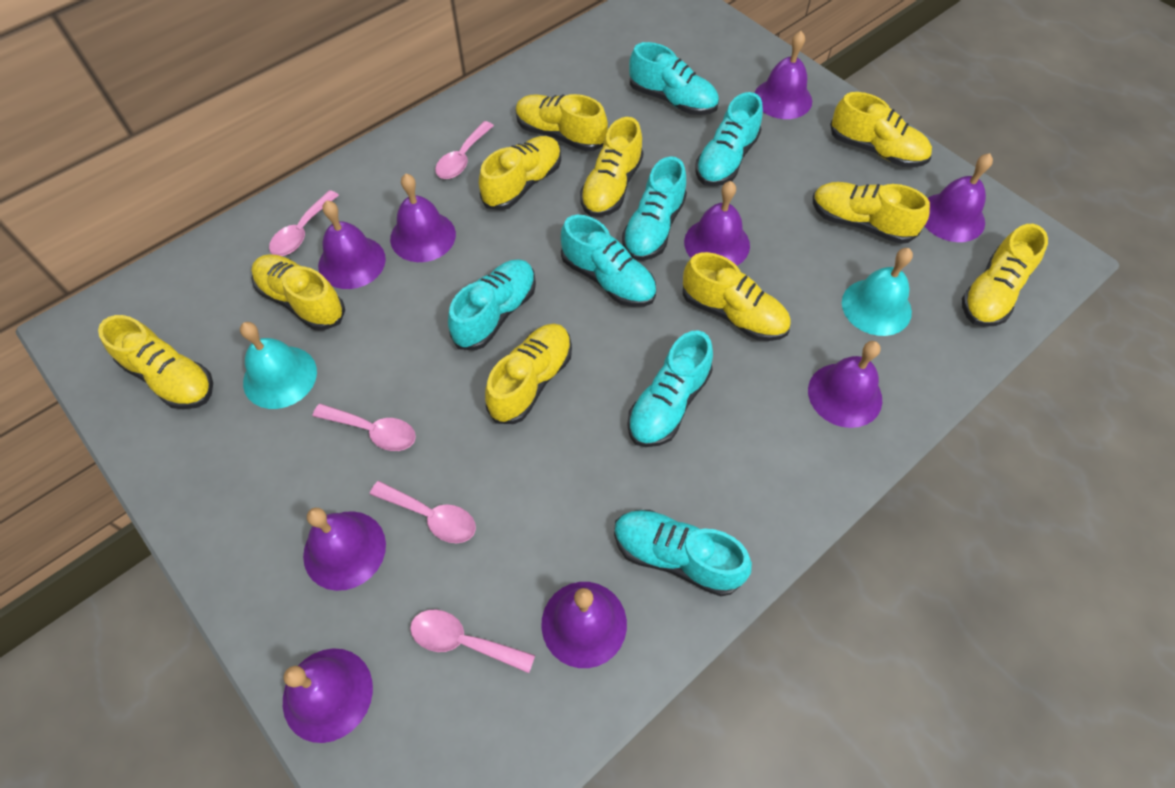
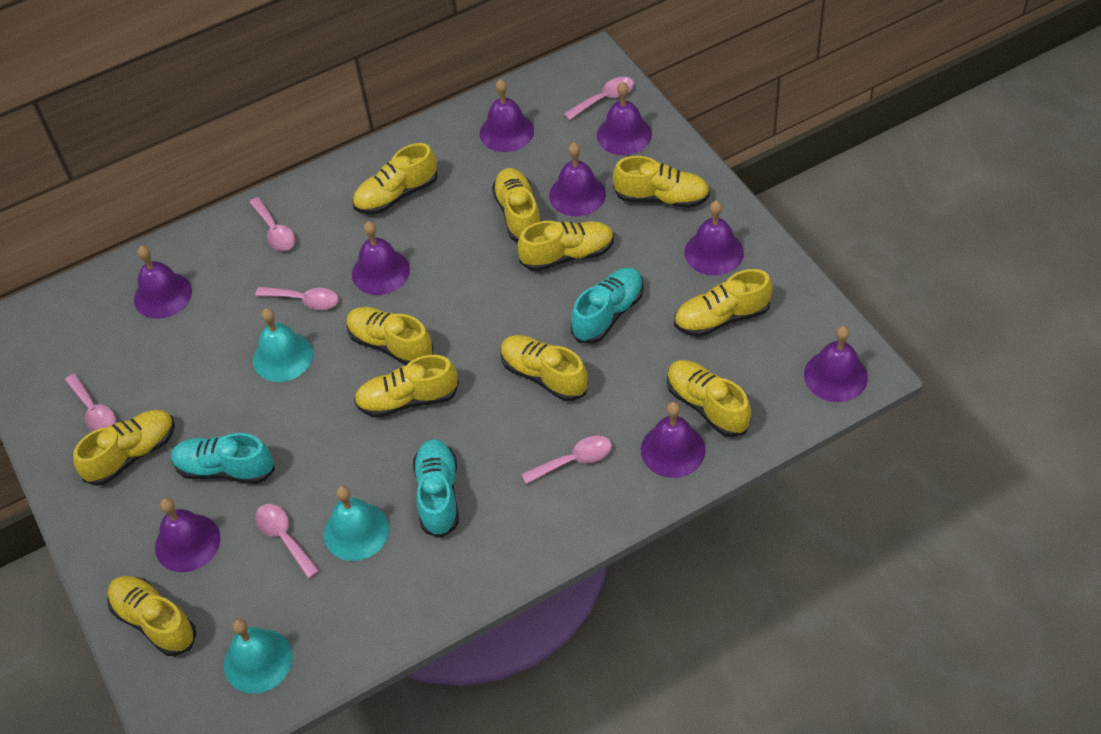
pink spoon: 5 -> 6
turquoise bell: 2 -> 3
turquoise shoe: 7 -> 3
yellow shoe: 10 -> 11

